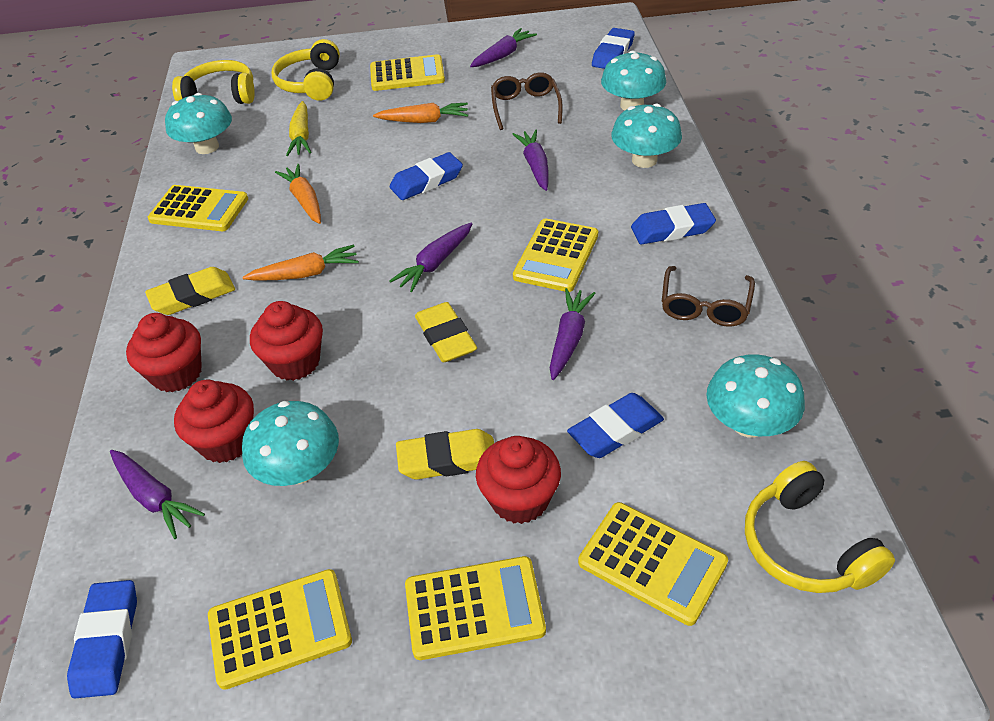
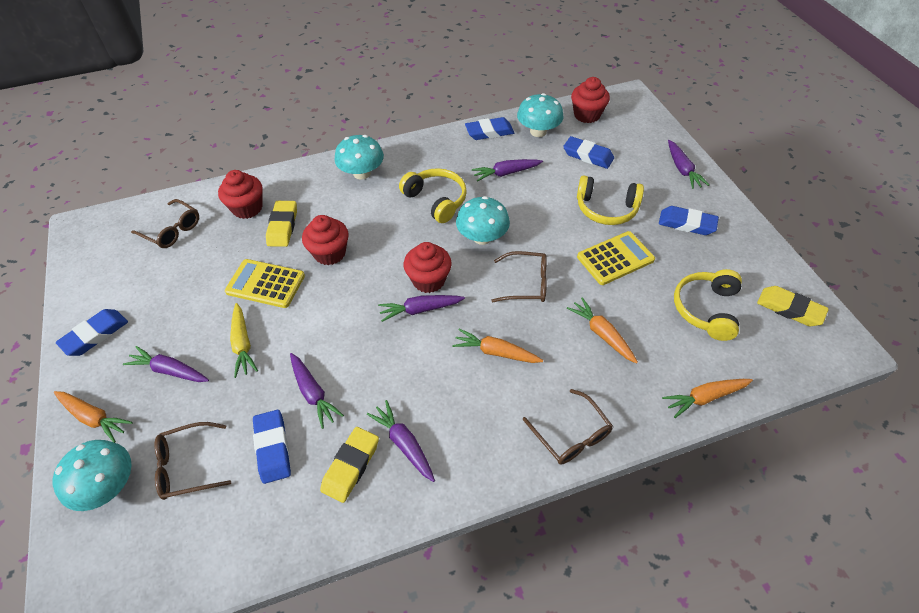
brown glasses: 2 -> 4
orange carrot: 3 -> 4
purple carrot: 5 -> 6
turquoise mushroom: 5 -> 4
yellow calculator: 6 -> 2

